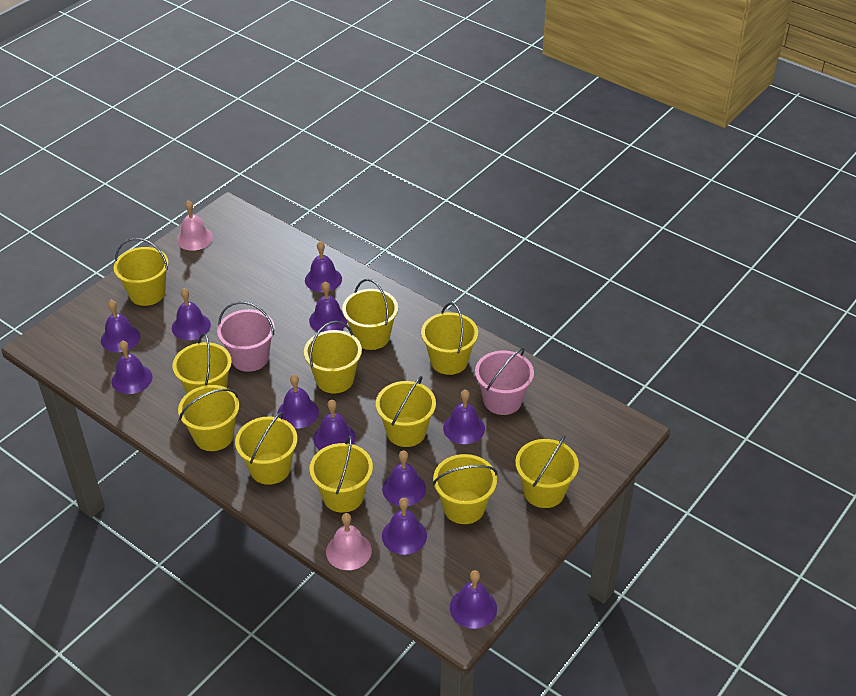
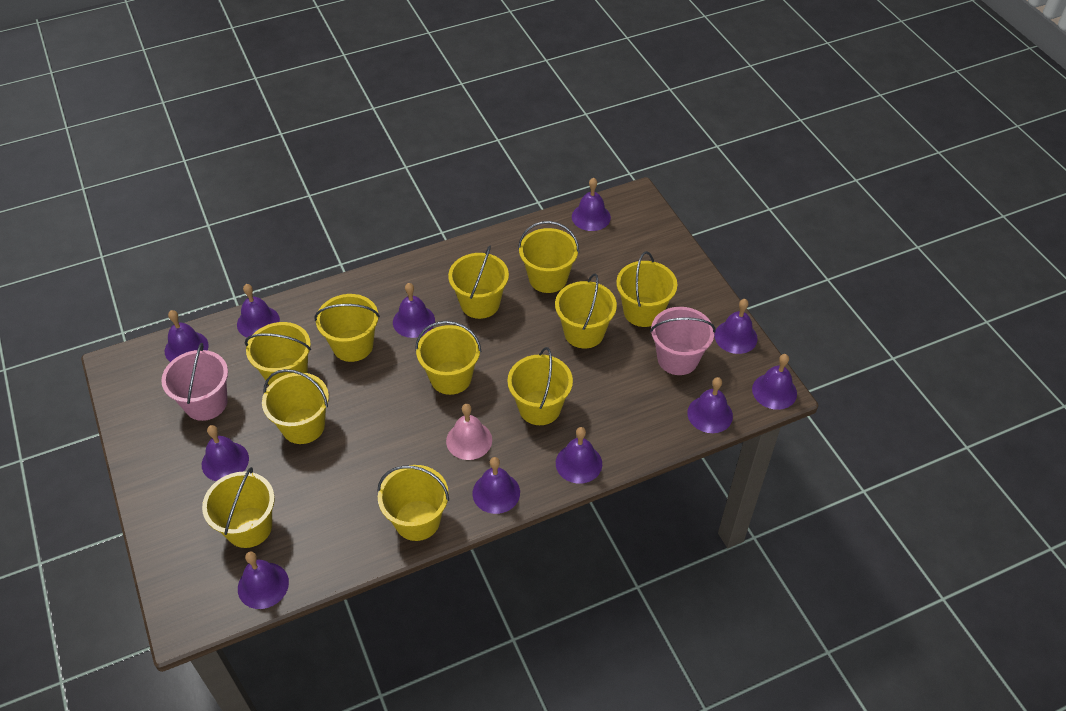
pink bell: 2 -> 1

